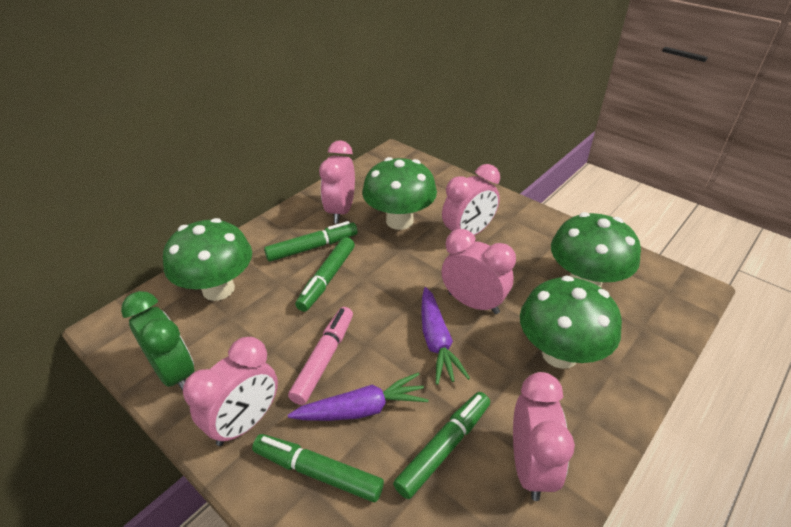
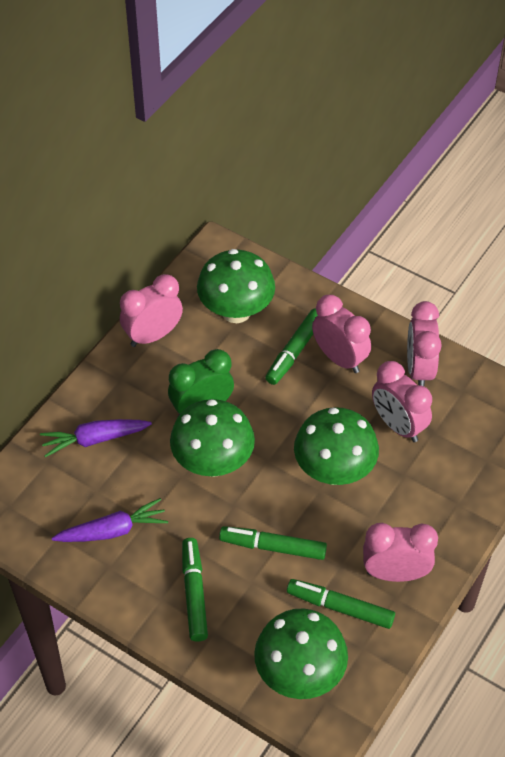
pink marker: 1 -> 0

